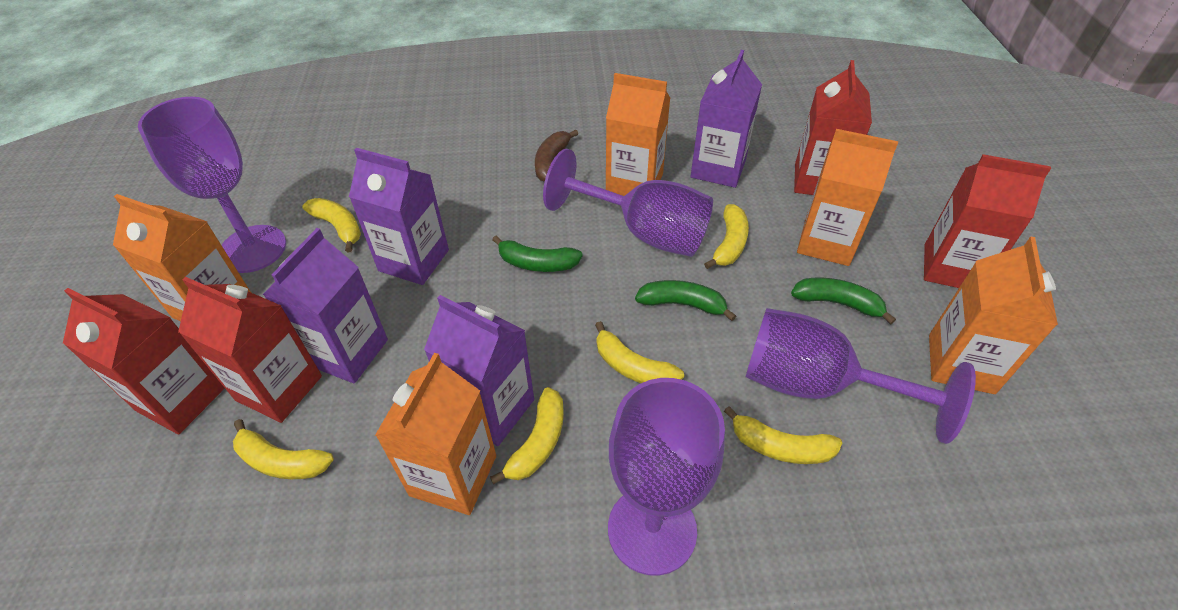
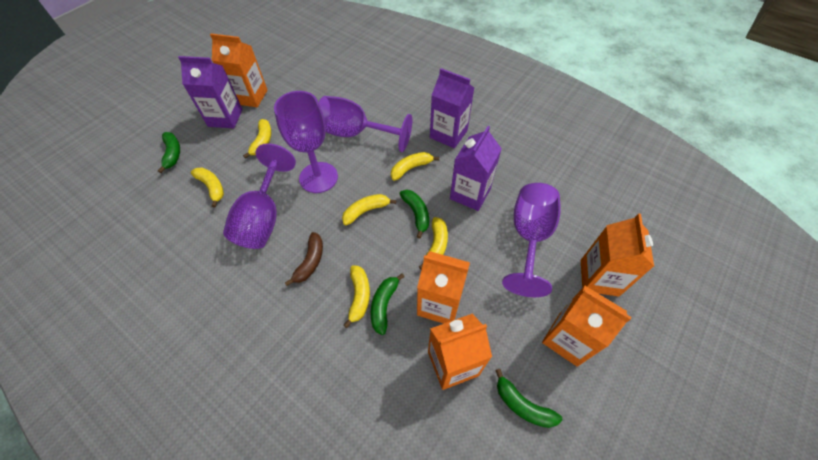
green banana: 3 -> 4
purple carton: 4 -> 3
red carton: 4 -> 0

